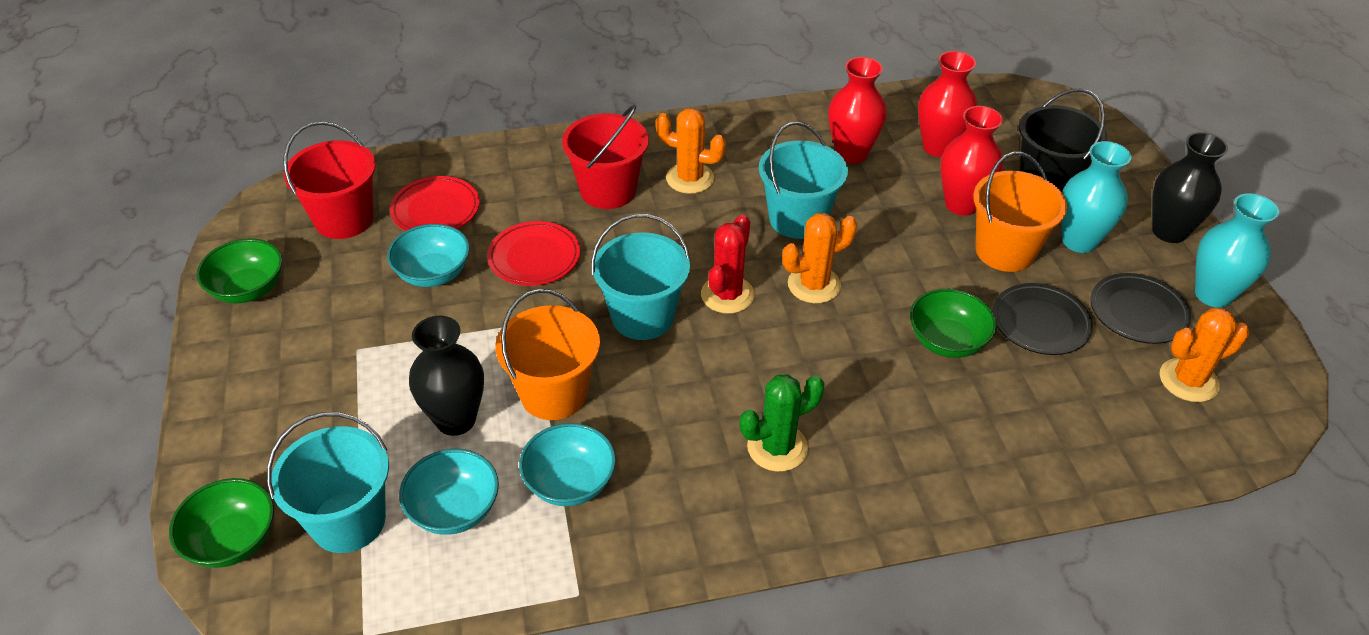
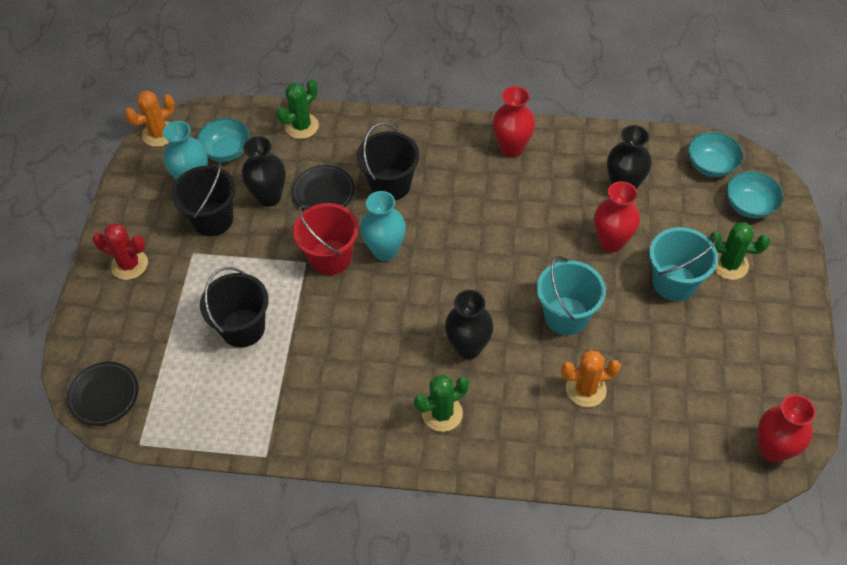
black bucket: 1 -> 3
black vase: 2 -> 3
green bowl: 3 -> 0
green cactus: 1 -> 3
orange bucket: 2 -> 0
orange cactus: 3 -> 2
red bucket: 2 -> 1
red plate: 2 -> 0
turquoise bucket: 3 -> 2

